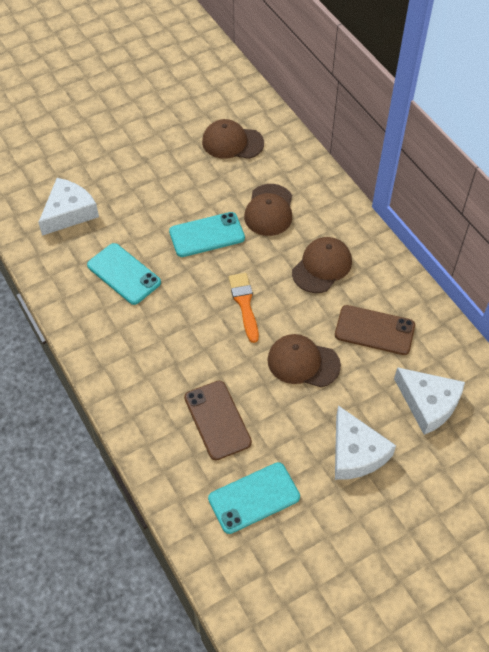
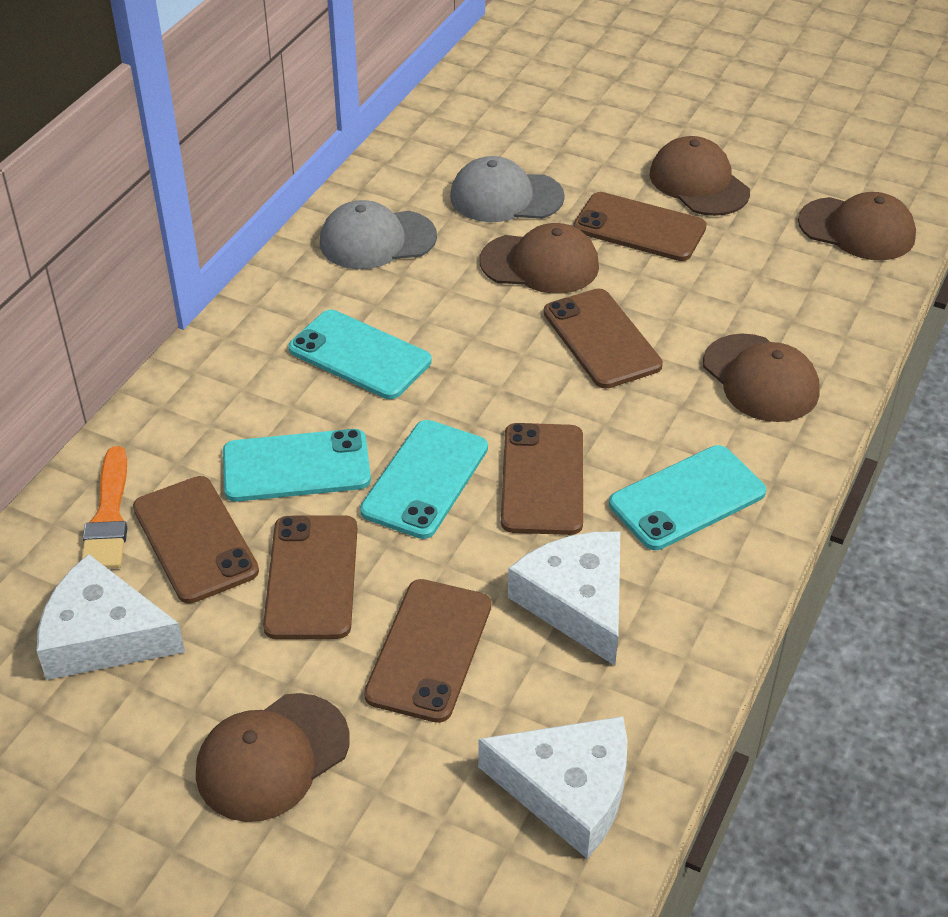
brown cap: 4 -> 5
brown phone: 2 -> 6
grey cap: 0 -> 2
turquoise phone: 3 -> 4

